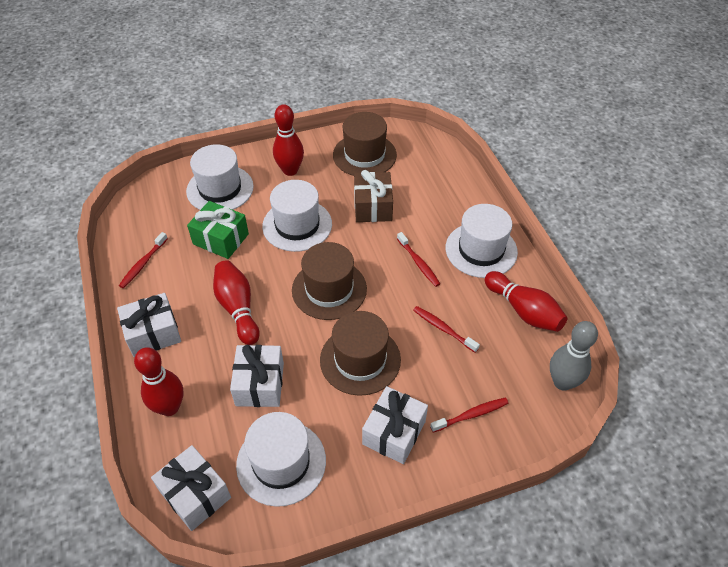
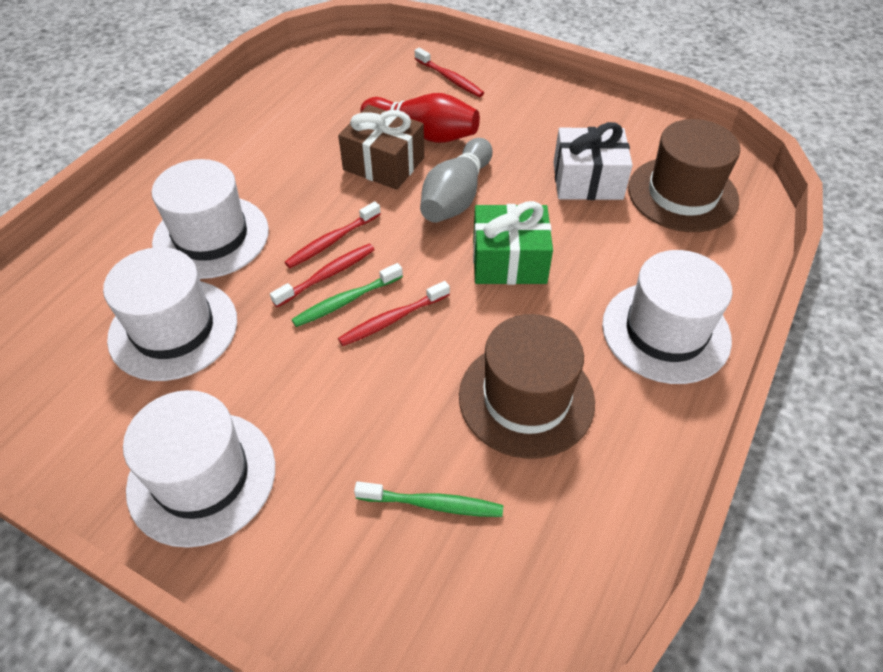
brown hat: 3 -> 2
green toothbrush: 0 -> 2
red bowling pin: 4 -> 1
white gift: 4 -> 1

